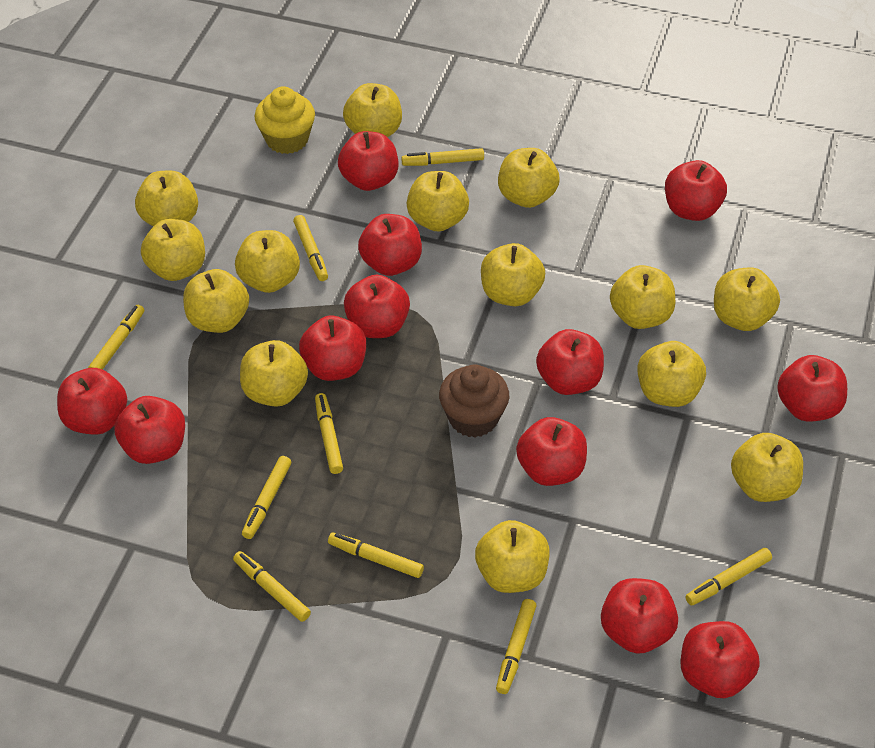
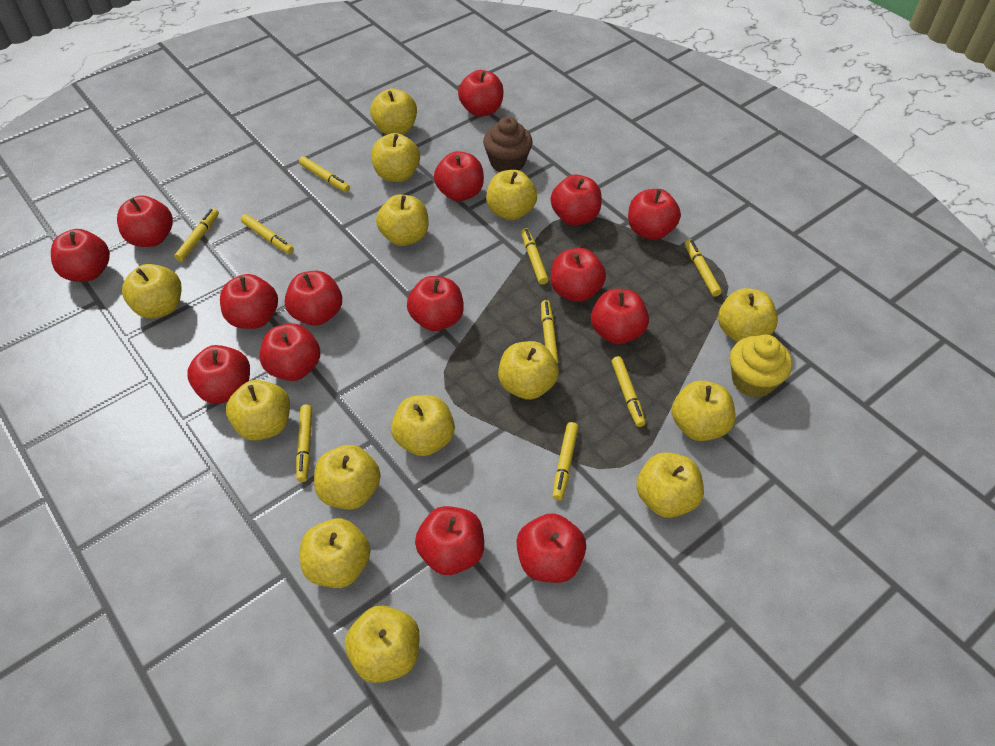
red apple: 12 -> 15

